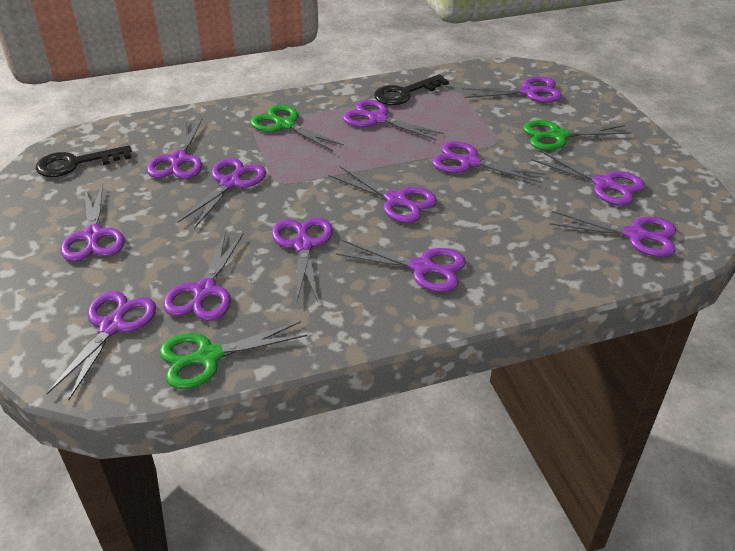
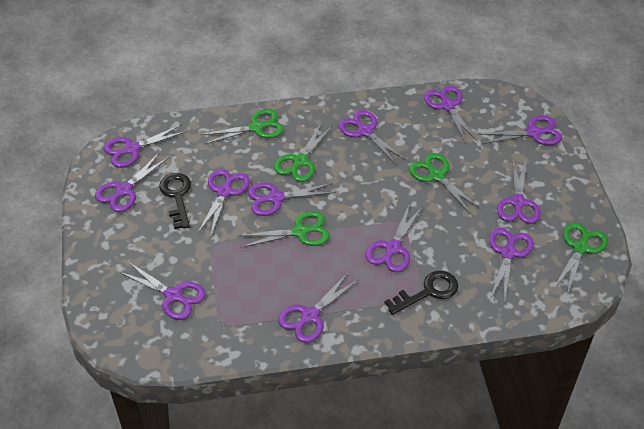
green scissors: 3 -> 5
purple scissors: 13 -> 12

